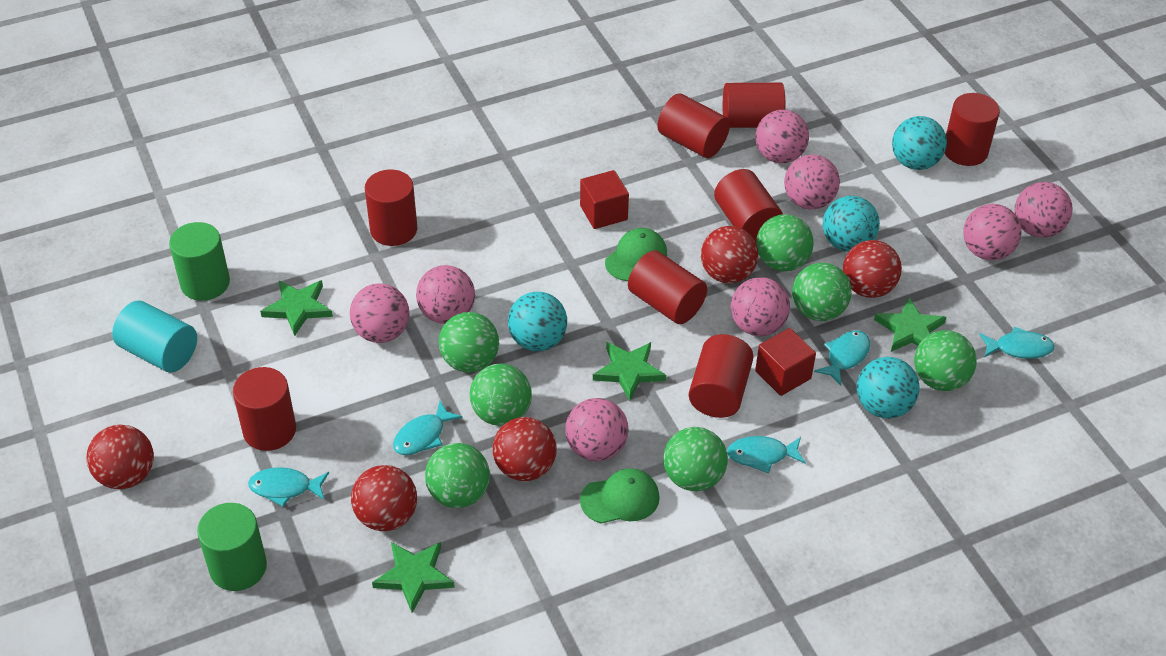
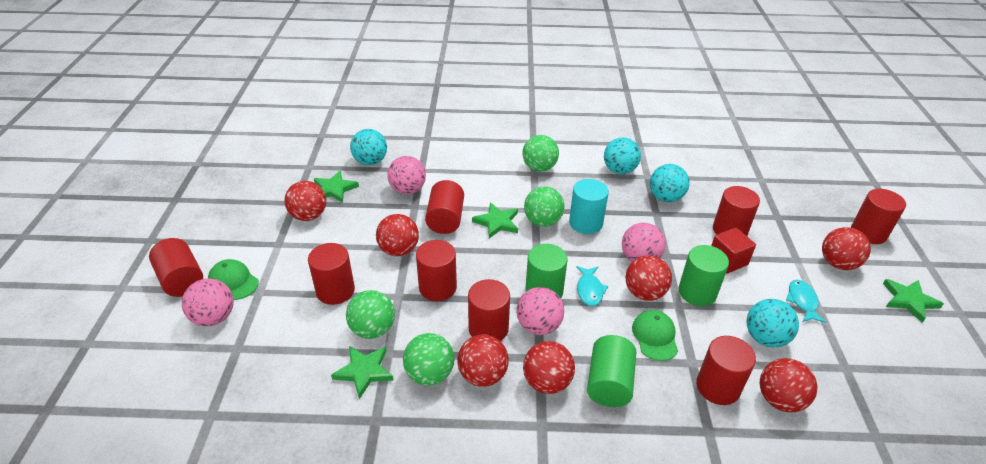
green ball: 7 -> 4
green cylinder: 2 -> 3
pink ball: 8 -> 4
red ball: 5 -> 7
red cube: 2 -> 1
turquoise fish: 5 -> 2

